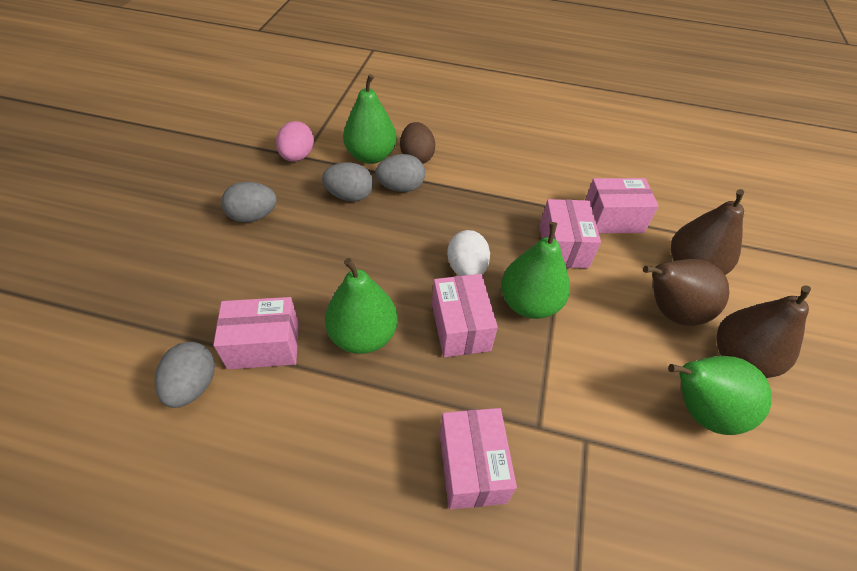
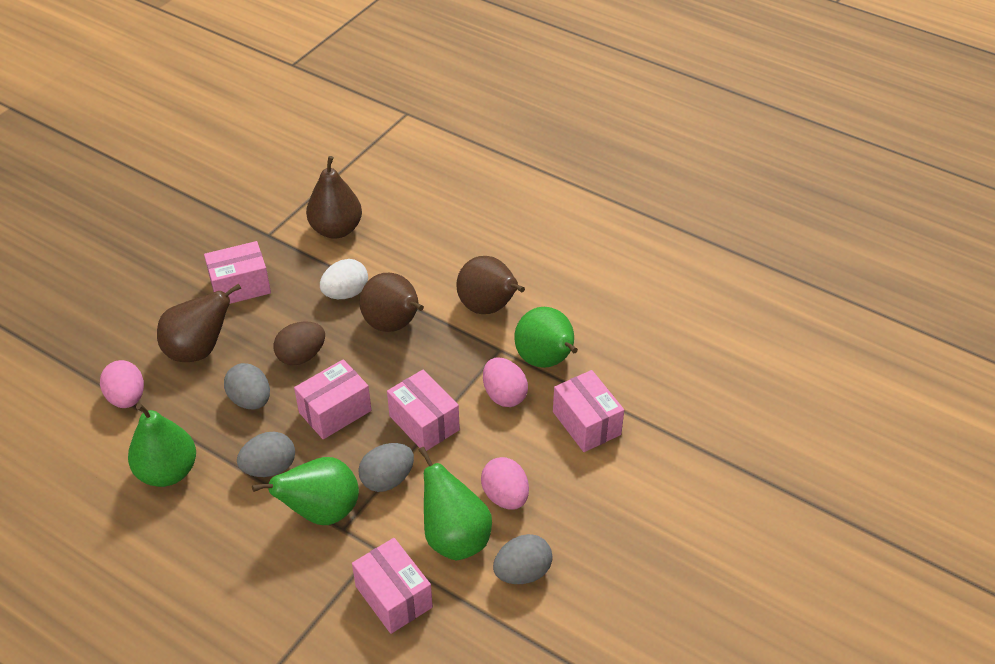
brown pear: 3 -> 4
pink egg: 1 -> 3

